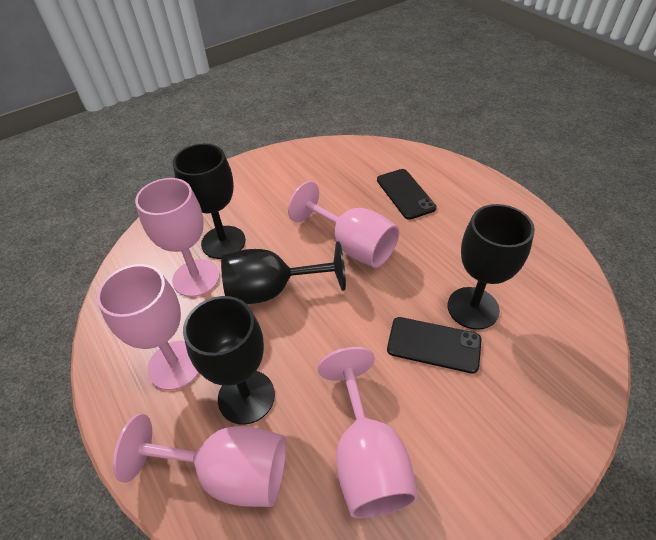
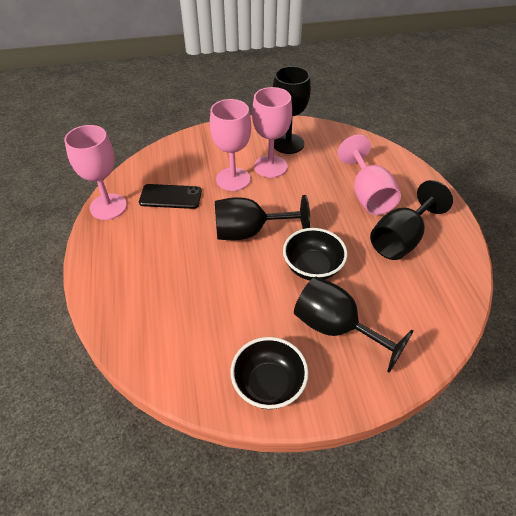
black bowl: 0 -> 2
black phone: 2 -> 1
pink goblet: 5 -> 4

